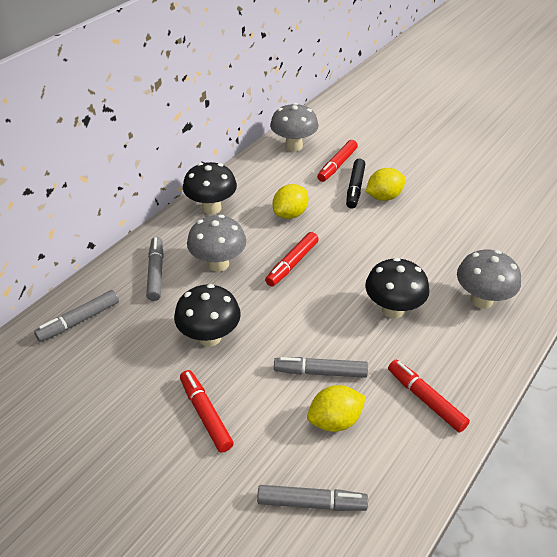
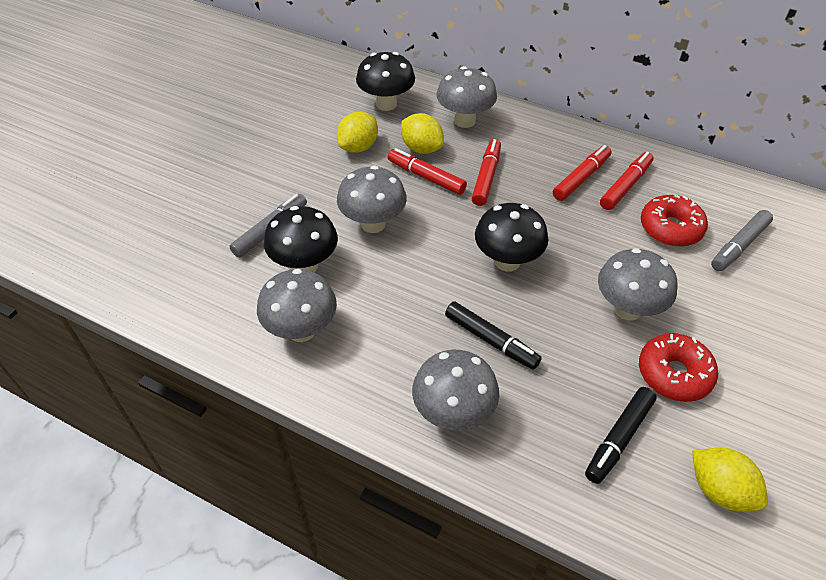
black marker: 1 -> 2
grey marker: 4 -> 2
grey mushroom: 3 -> 5
red donut: 0 -> 2

